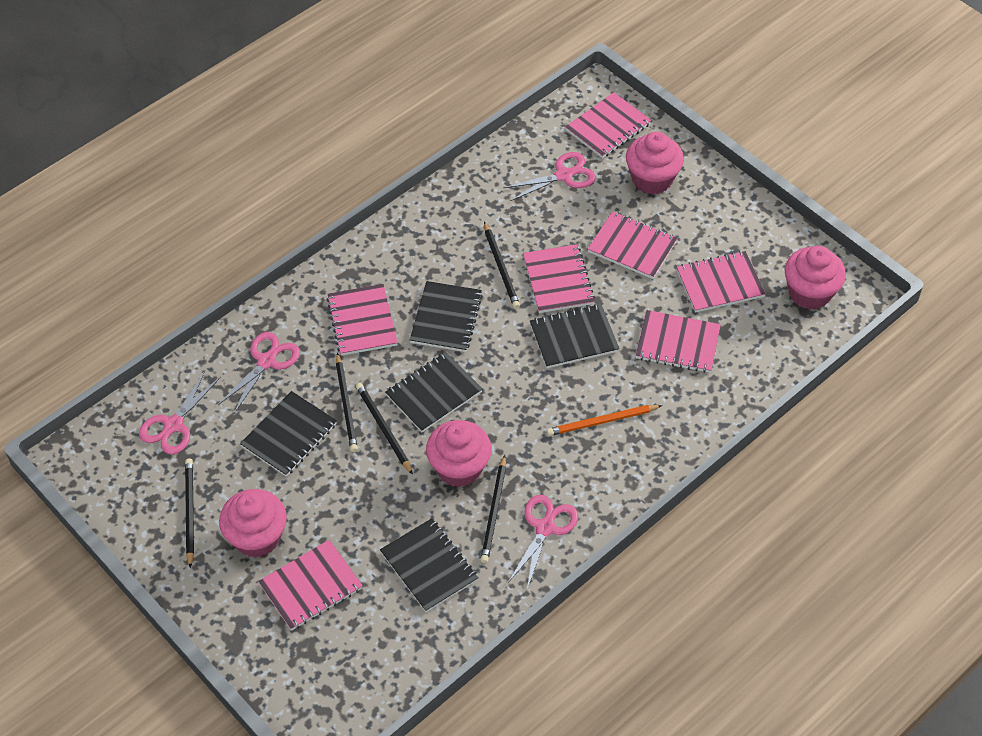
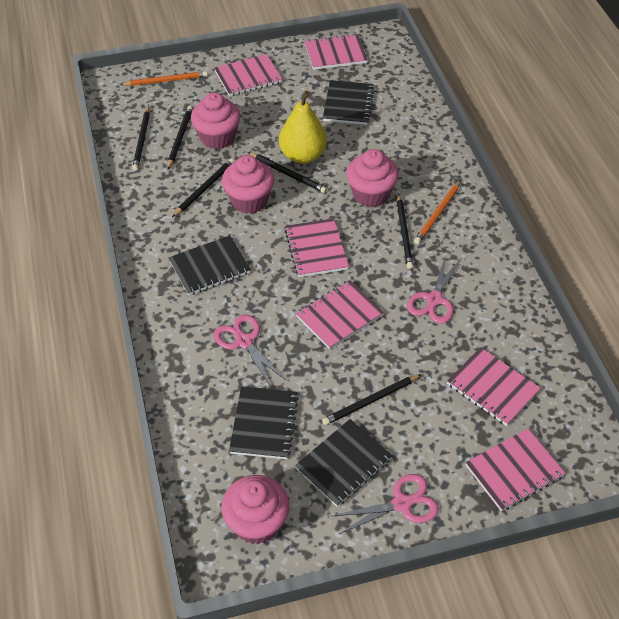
black notebook: 5 -> 4
black pencil: 5 -> 6
orange pencil: 1 -> 2
pink notebook: 7 -> 6
pink scissors: 4 -> 3
yellow pear: 0 -> 1

